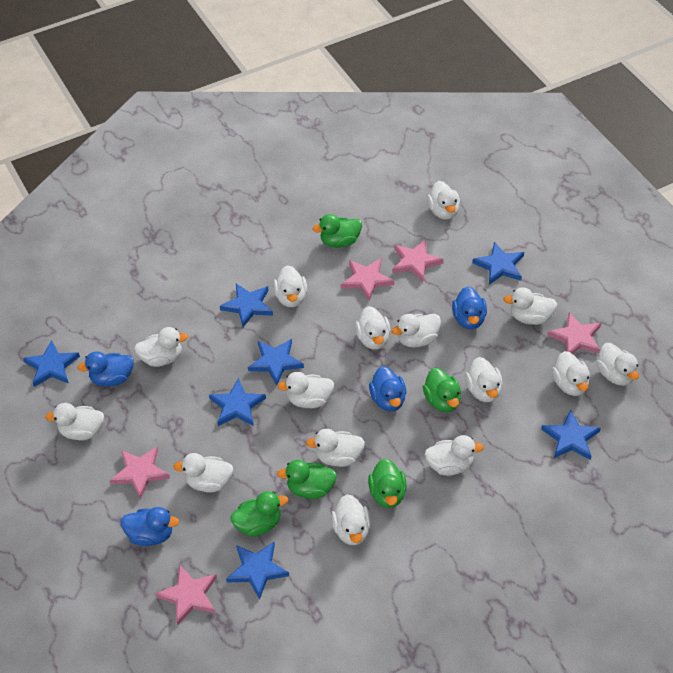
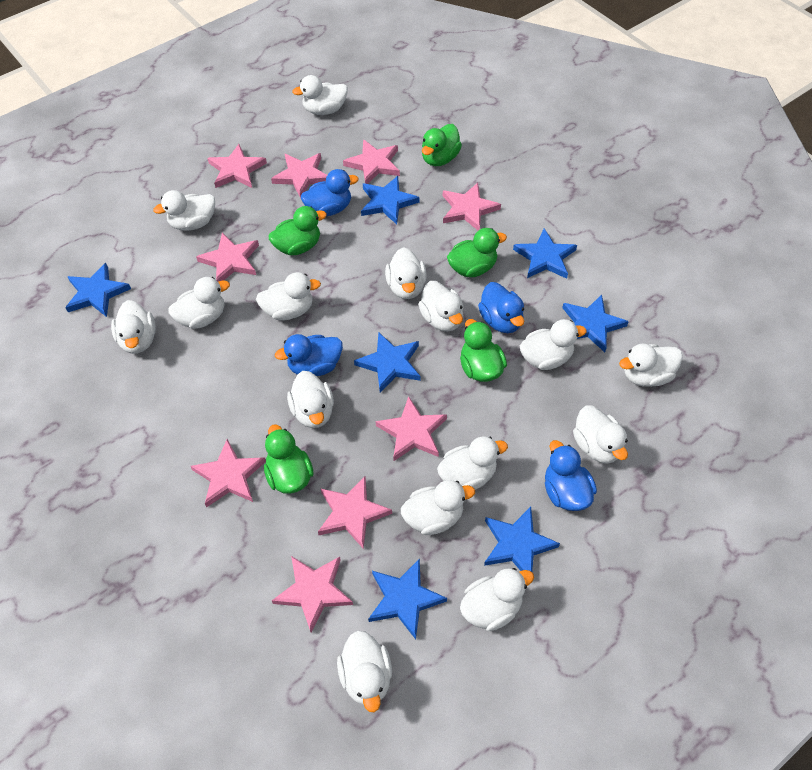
pink star: 5 -> 9

